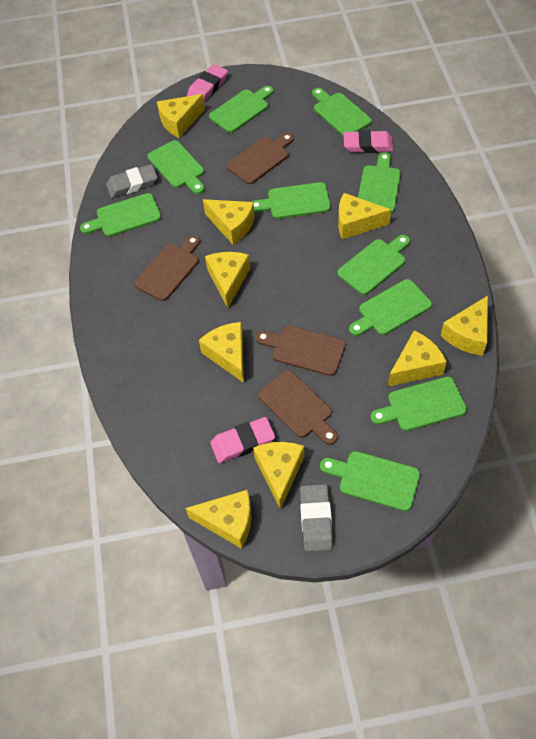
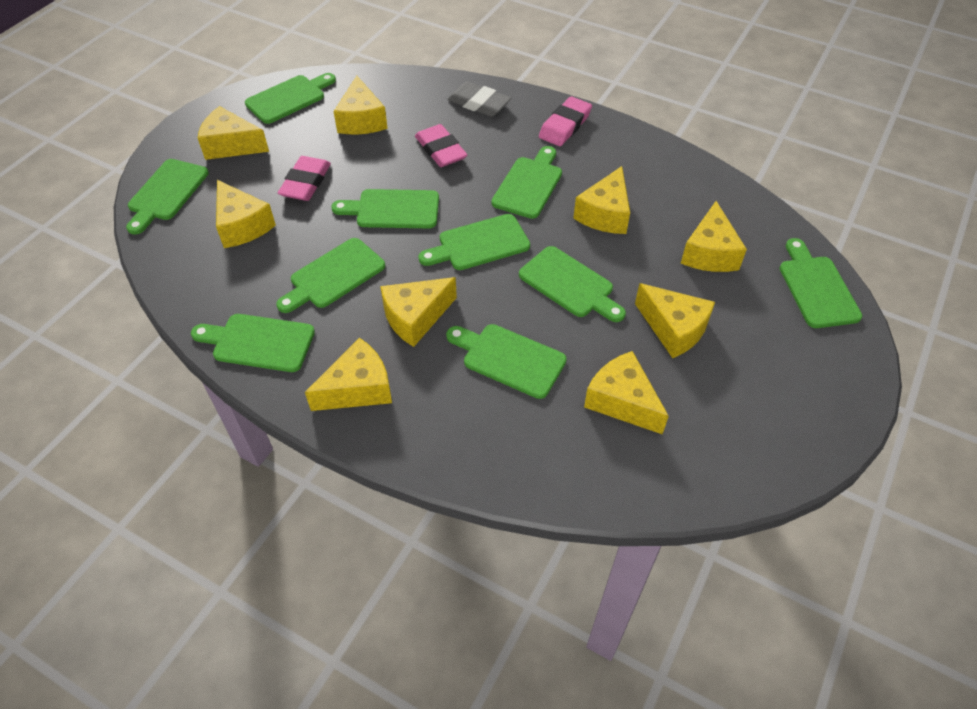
brown cutting board: 4 -> 0
grey eraser: 2 -> 1

